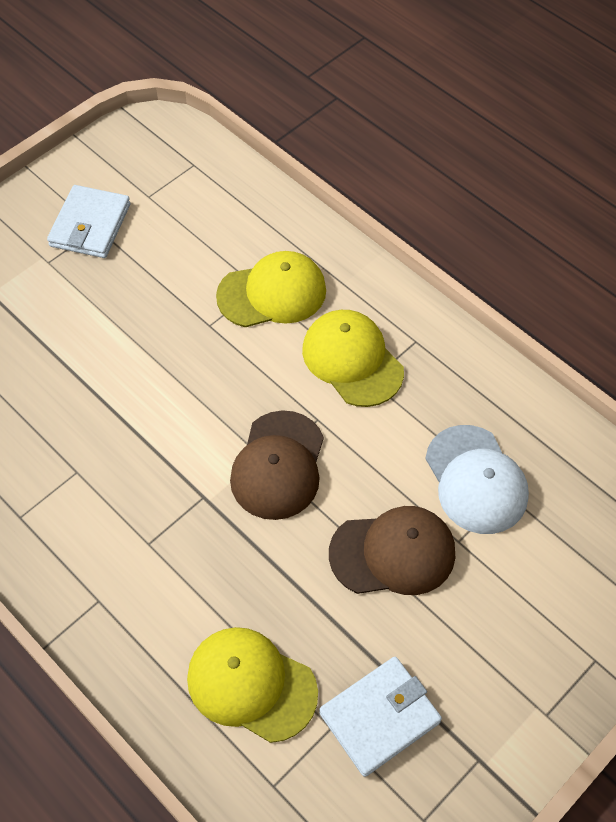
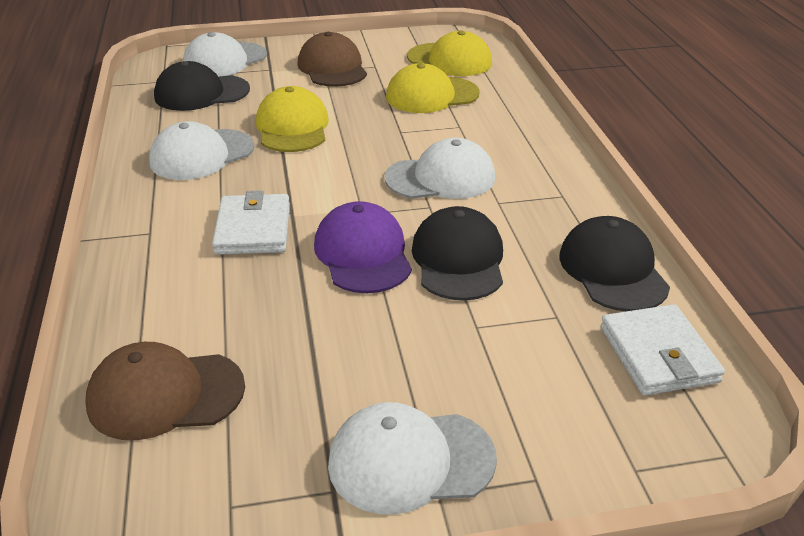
black cap: 0 -> 3
purple cap: 0 -> 1
white cap: 1 -> 4

